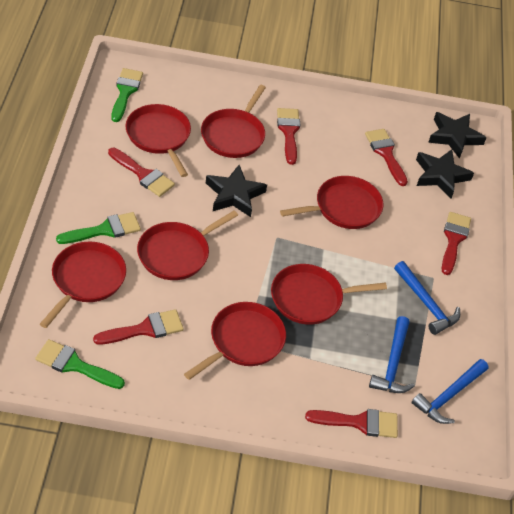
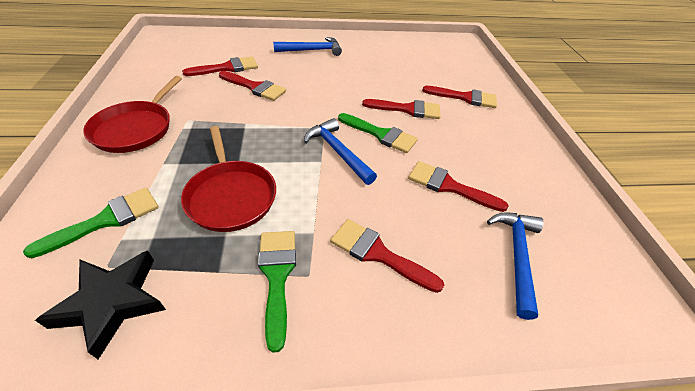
black star: 3 -> 1
red pan: 7 -> 2

